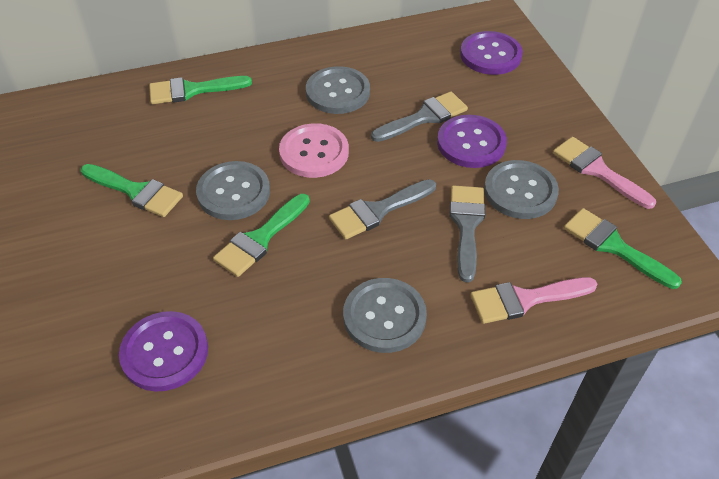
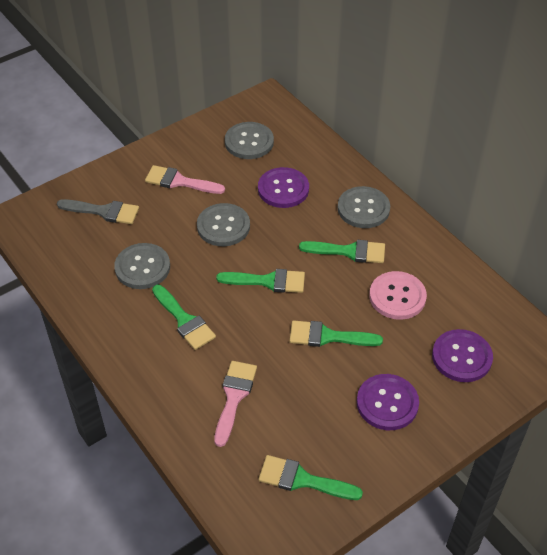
green brush: 4 -> 5
grey brush: 3 -> 1

